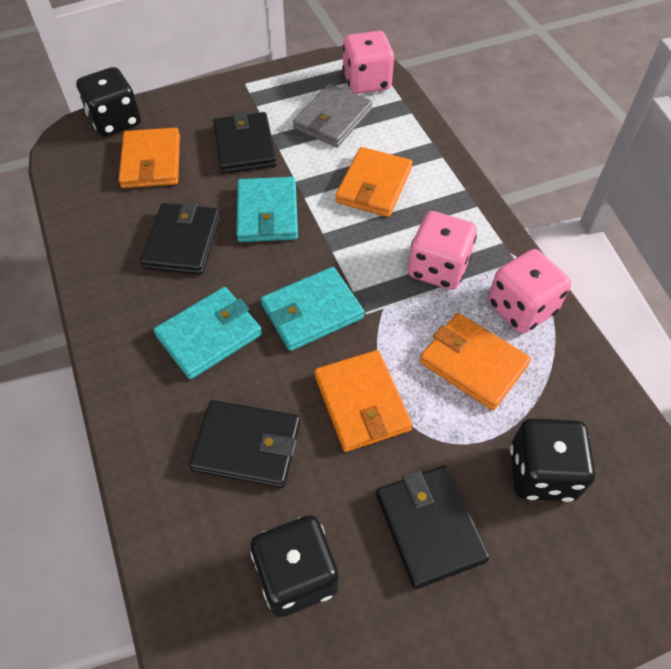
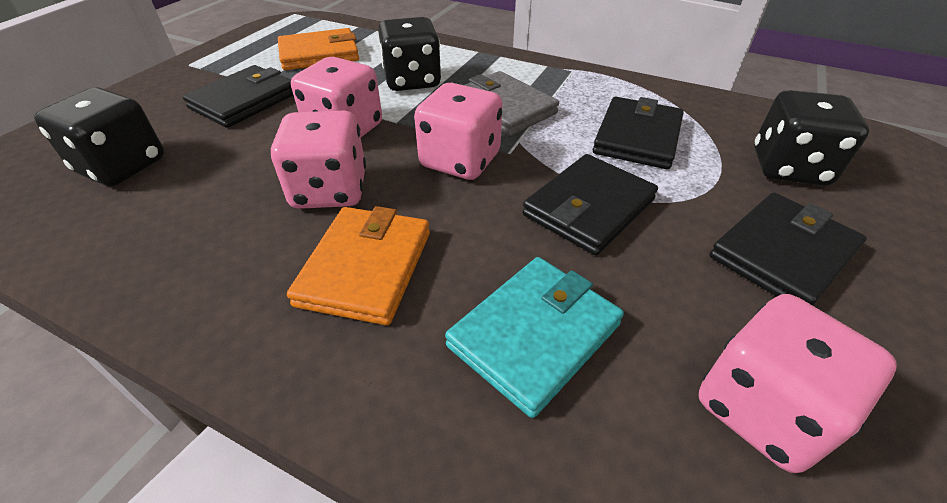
orange wallet: 4 -> 2
pink dice: 3 -> 4
turquoise wallet: 3 -> 1

